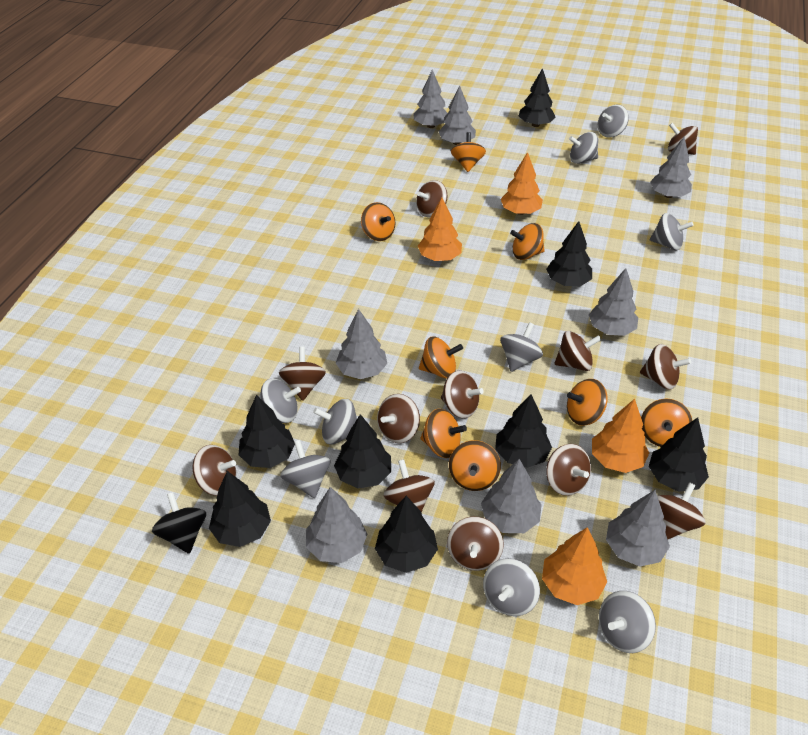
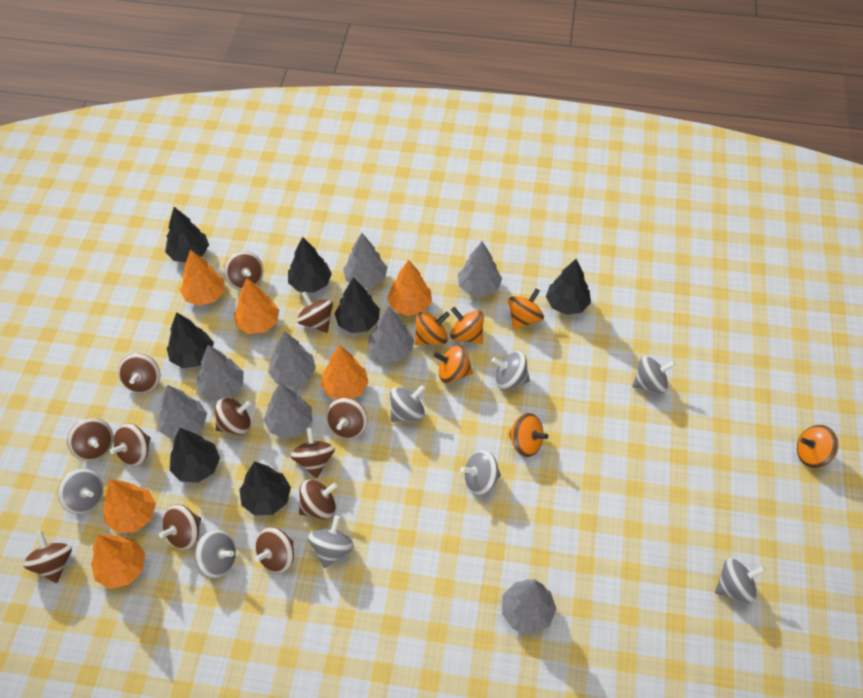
black spinning top: 1 -> 0
black tree: 8 -> 7
grey spinning top: 9 -> 8
orange spinning top: 8 -> 6
orange tree: 4 -> 6

